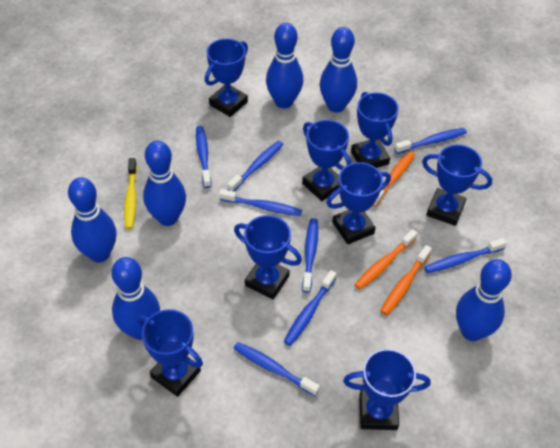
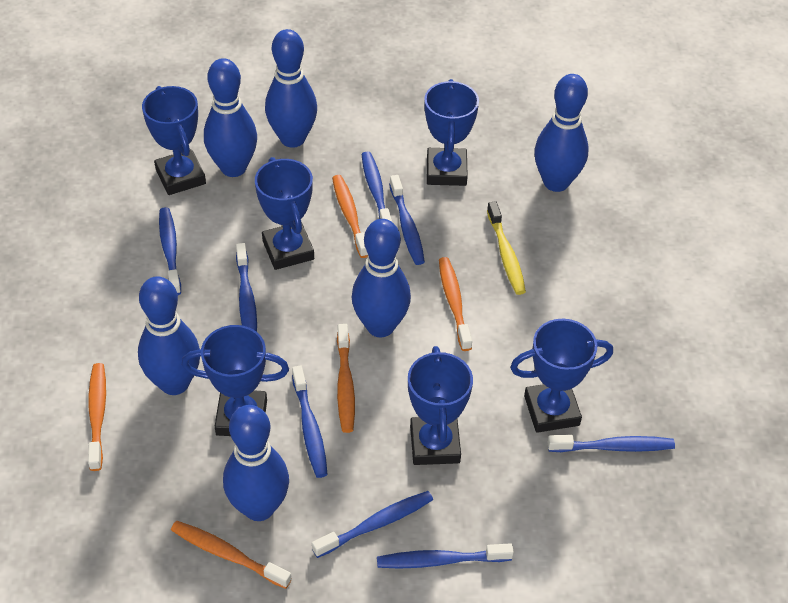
blue trophy: 8 -> 6
orange toothbrush: 3 -> 5

